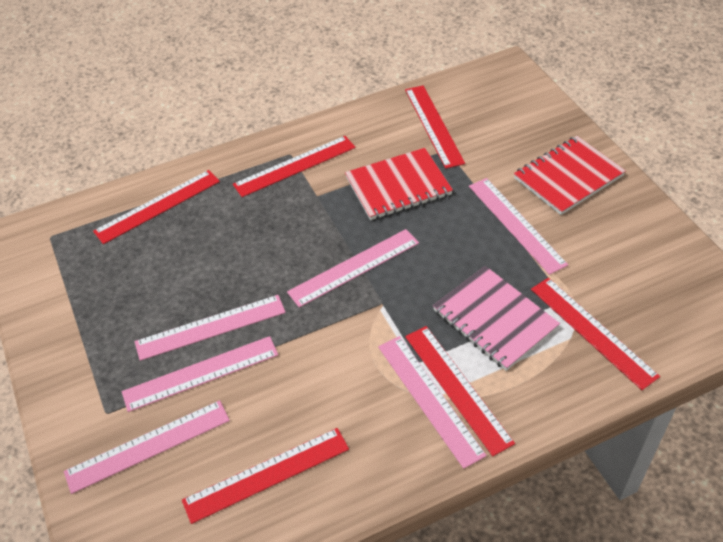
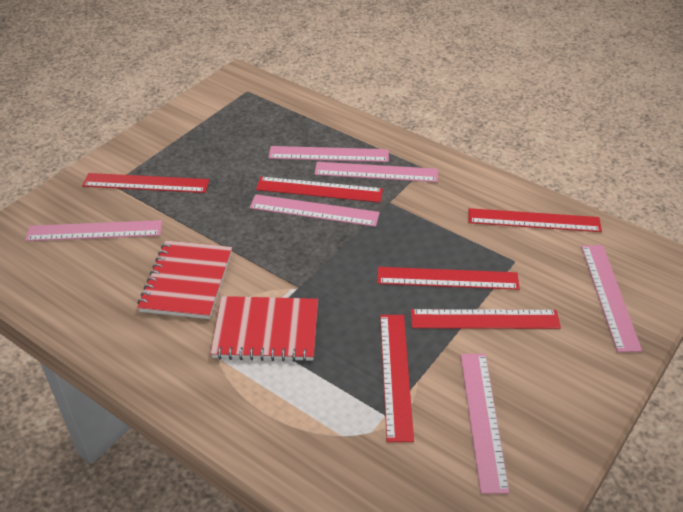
pink notebook: 1 -> 0

